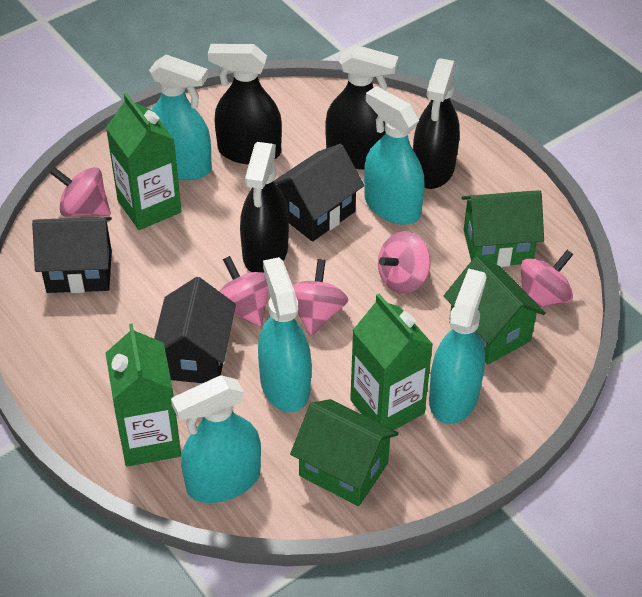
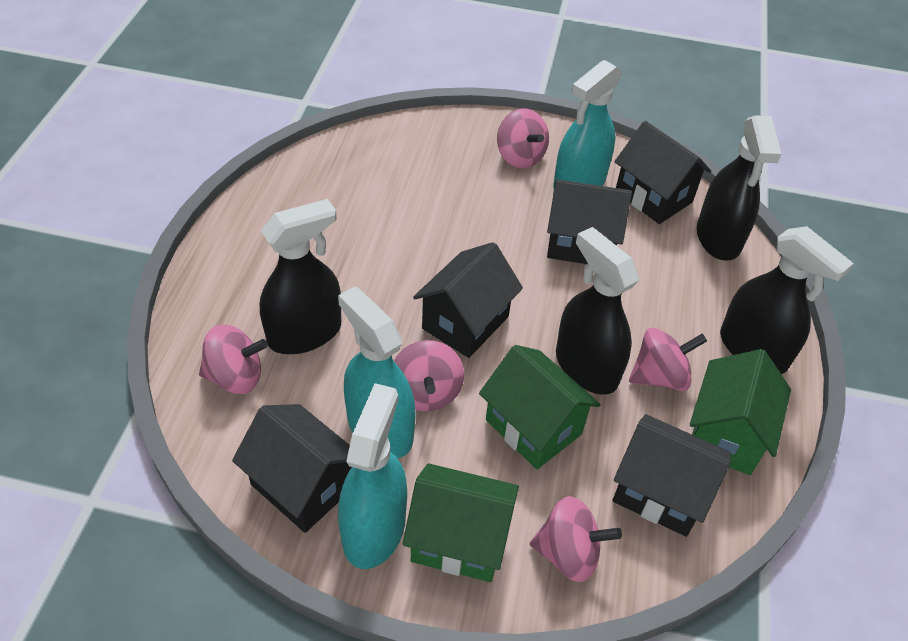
black house: 3 -> 5
green carton: 3 -> 0
turquoise spray bottle: 5 -> 3

